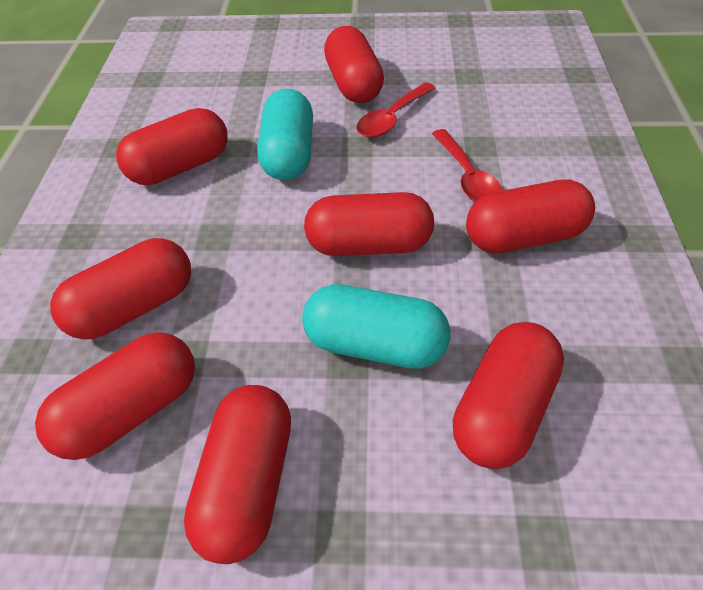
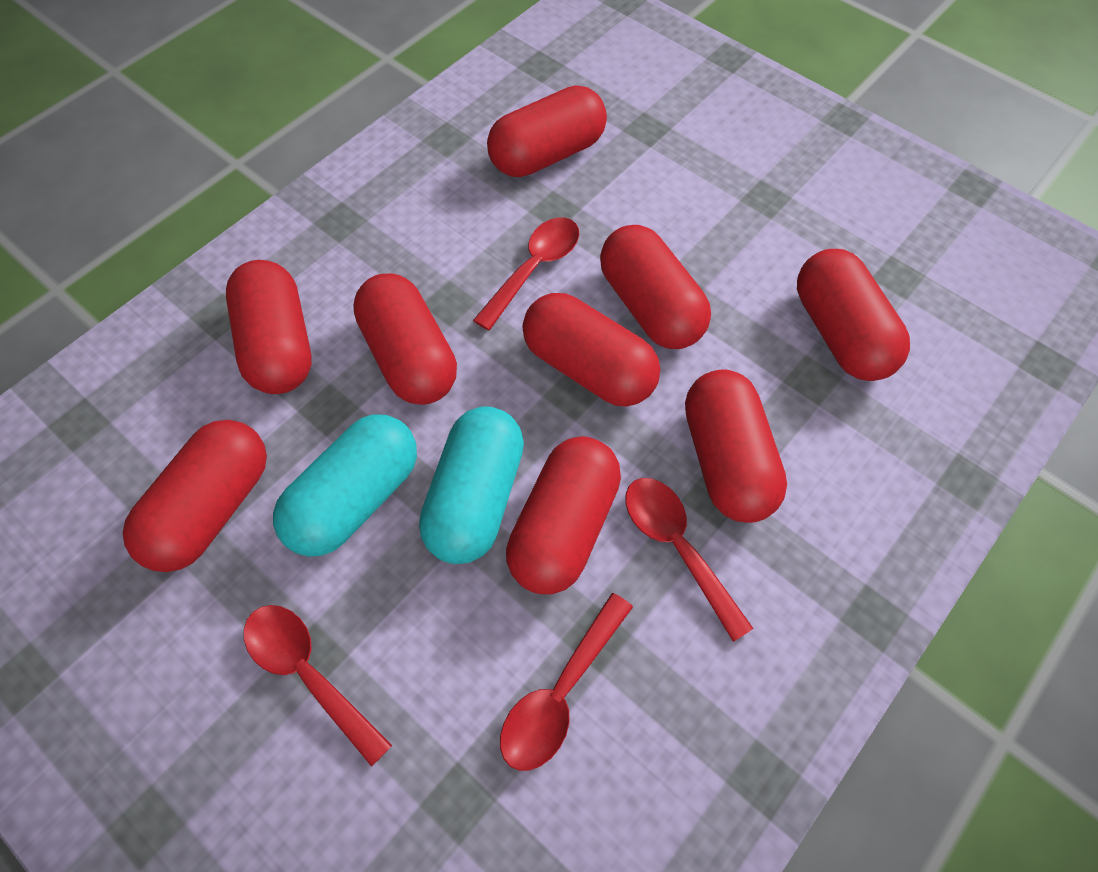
red capsule: 8 -> 9
red spoon: 2 -> 4

